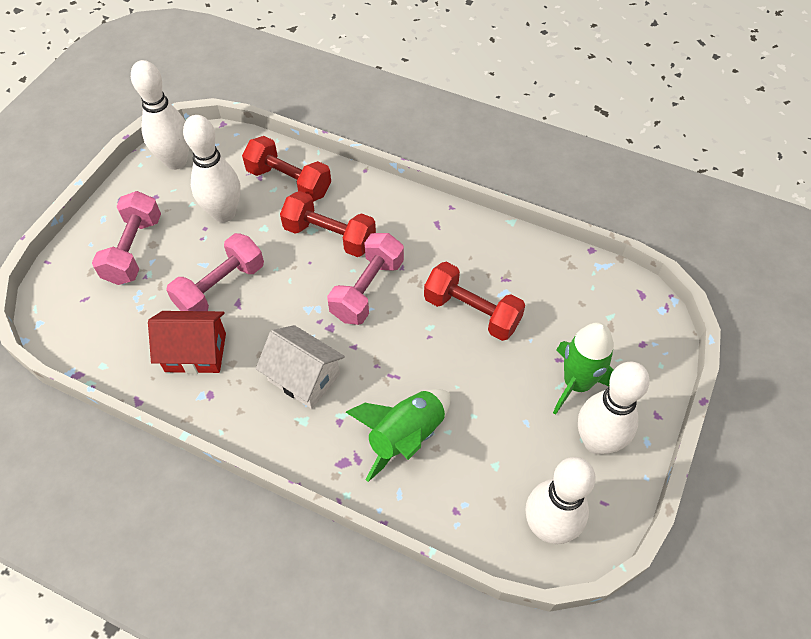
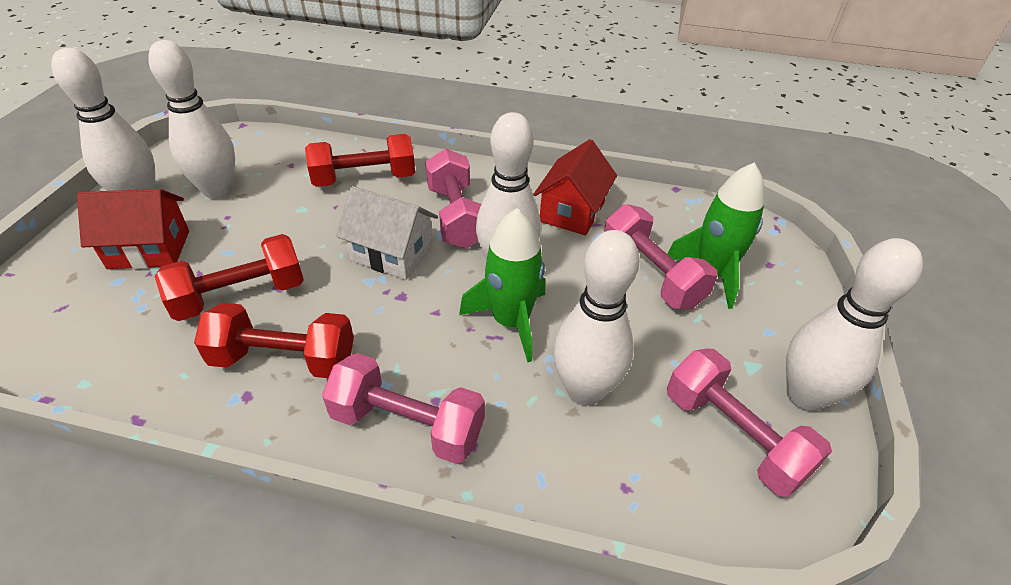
pink dumbbell: 3 -> 4
red house: 1 -> 2
white bowling pin: 4 -> 5

